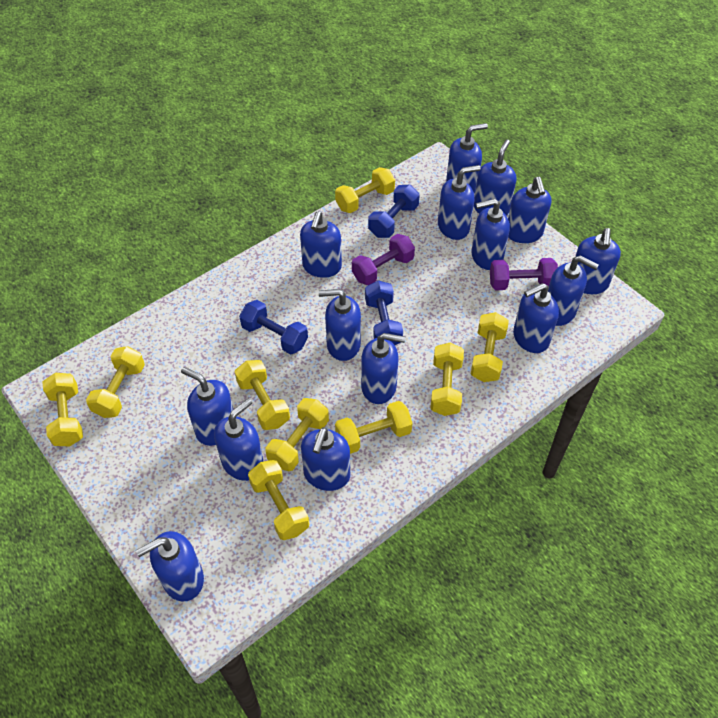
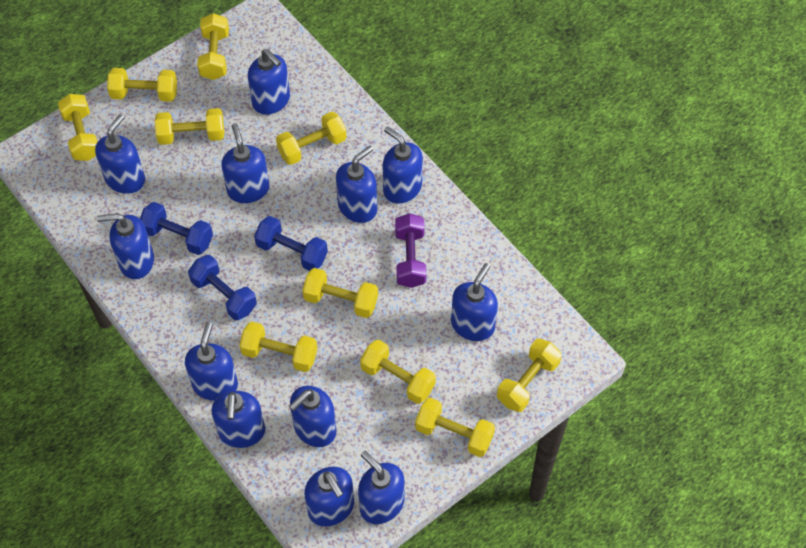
blue soap dispenser: 15 -> 12
purple dumbbell: 2 -> 1
yellow dumbbell: 9 -> 10

